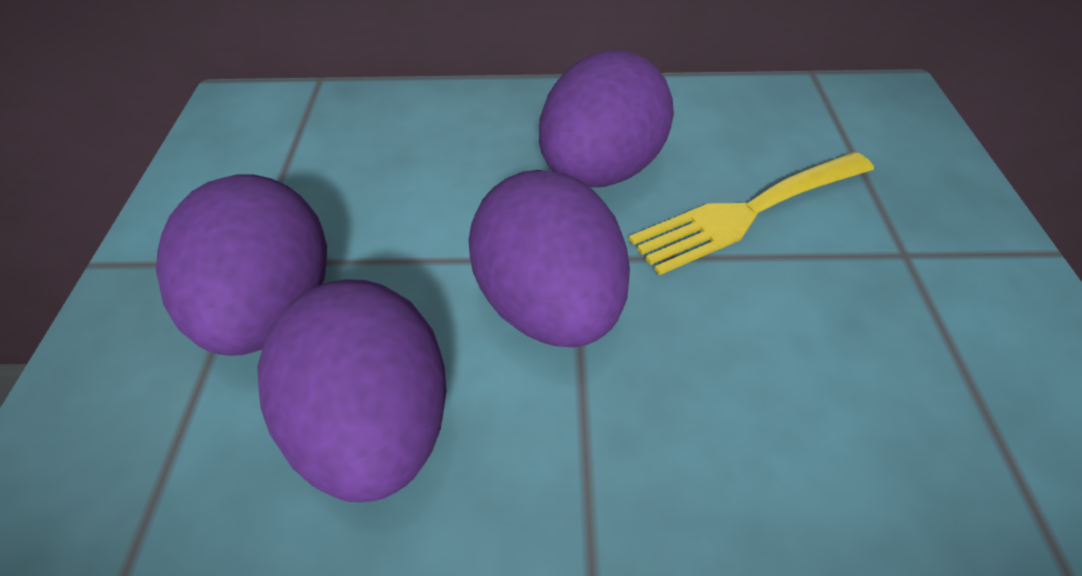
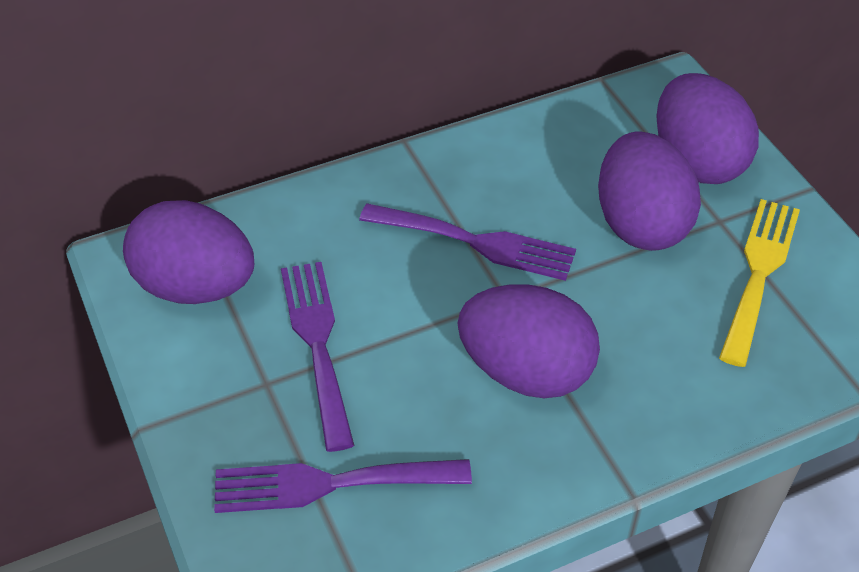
purple fork: 0 -> 3

